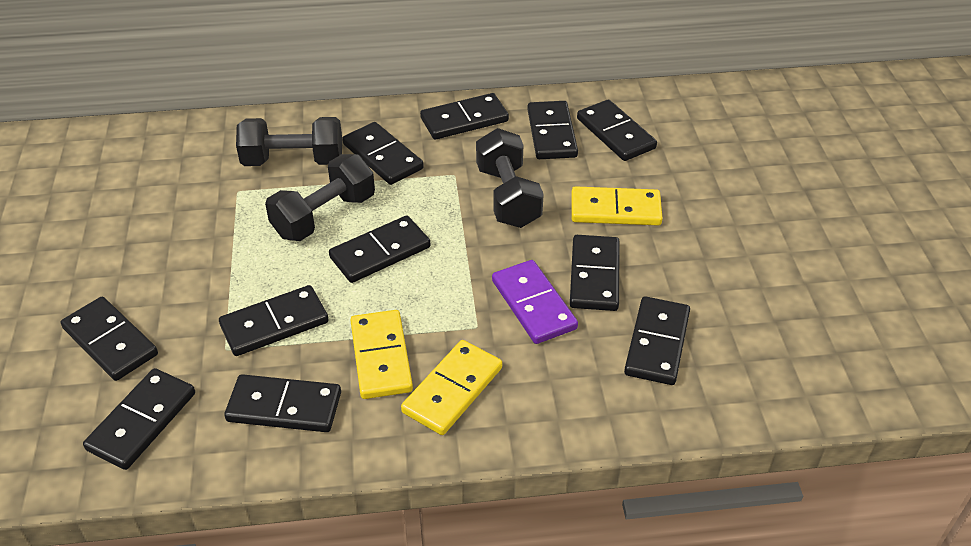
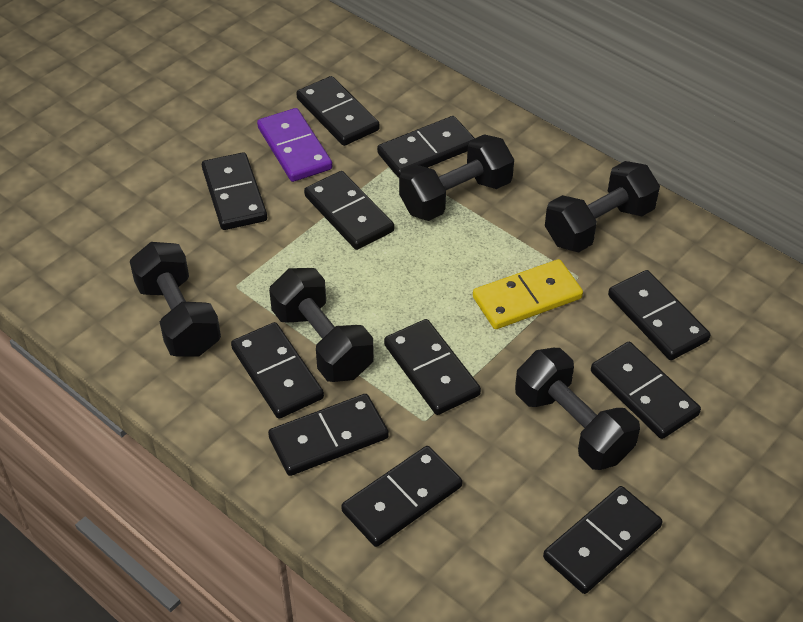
black dumbbell: 3 -> 5
yellow domino: 3 -> 1

